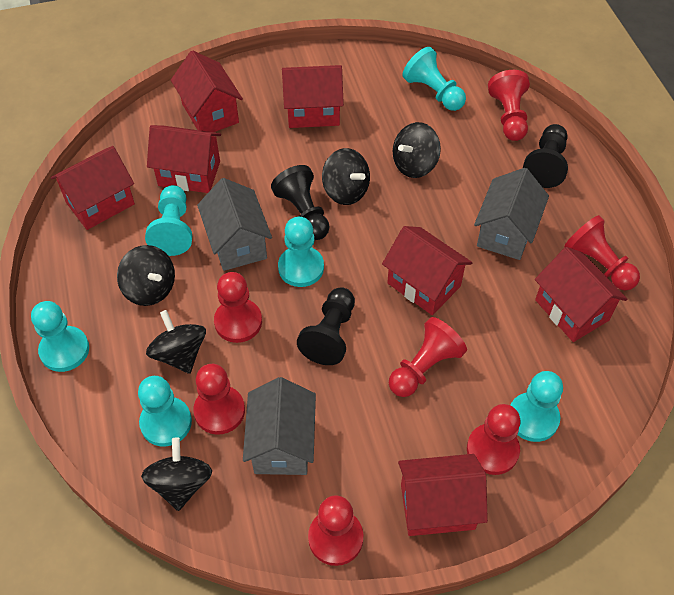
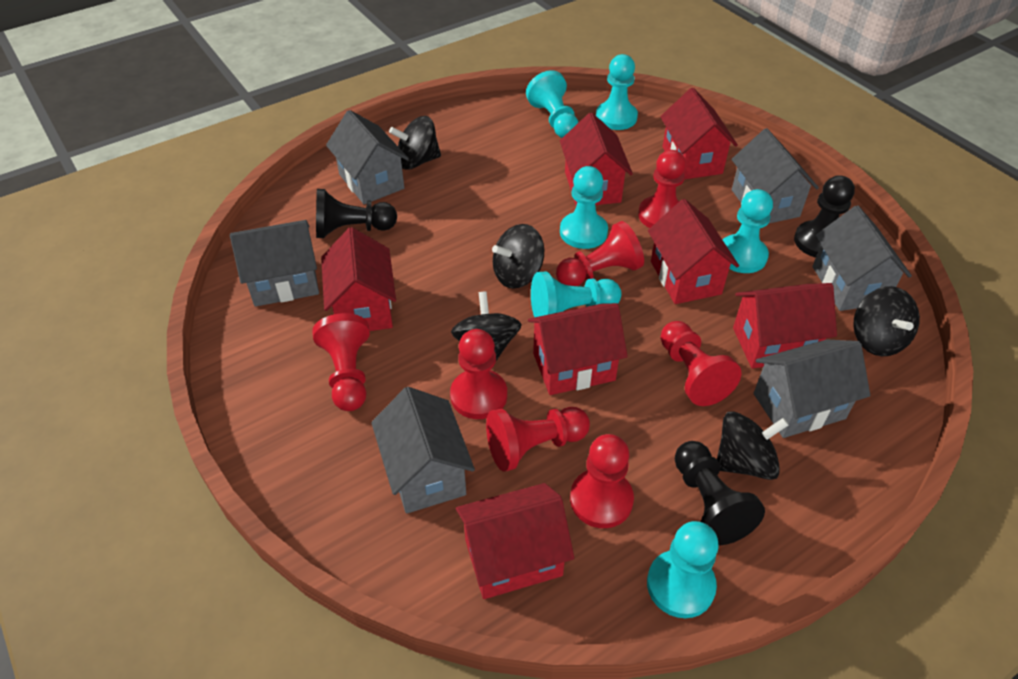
grey house: 3 -> 6

